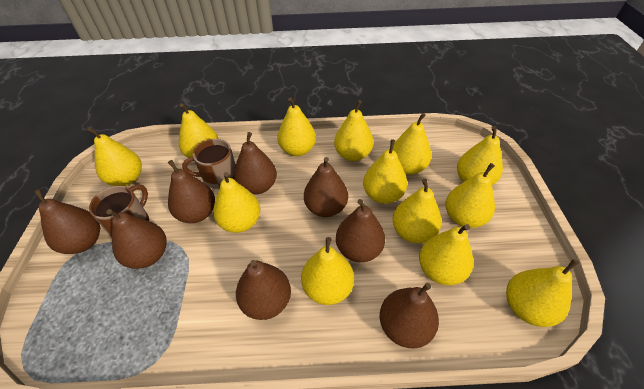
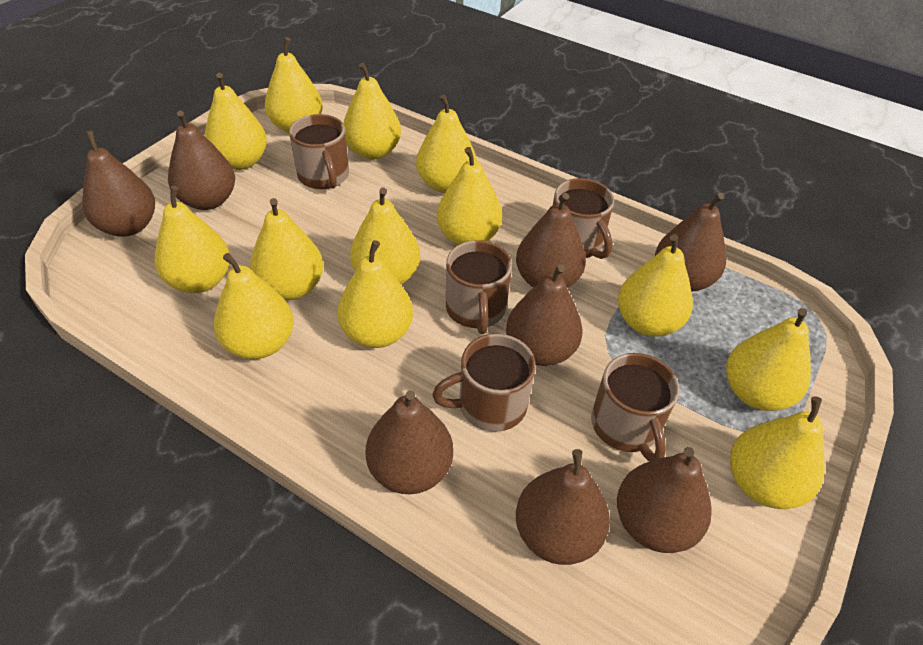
brown mug: 2 -> 5

